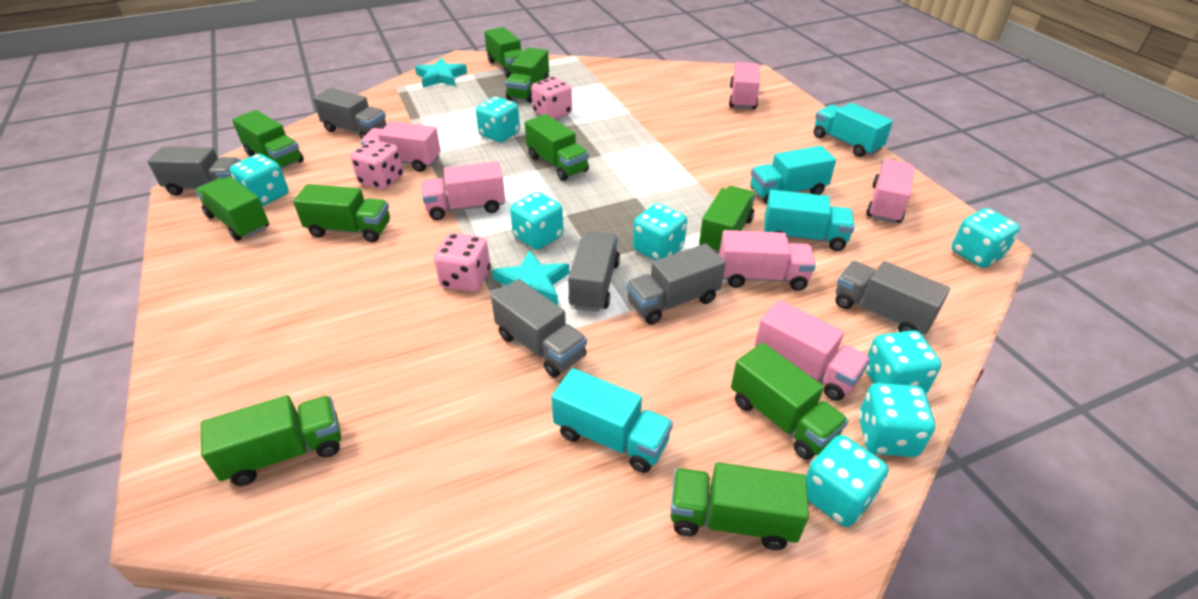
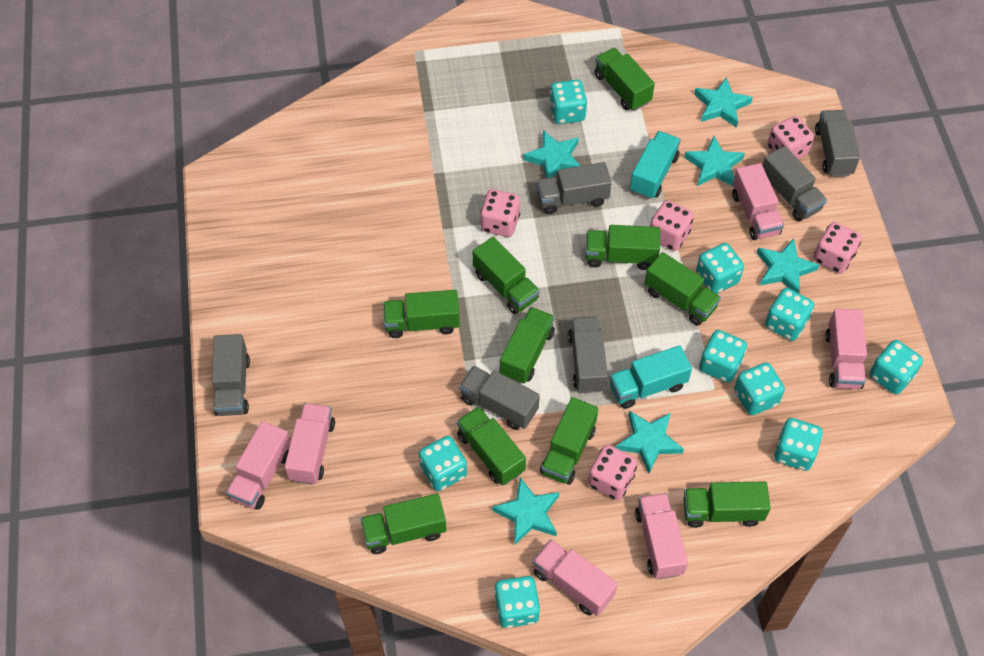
pink dice: 3 -> 5
turquoise dice: 8 -> 9
turquoise star: 2 -> 6
turquoise truck: 4 -> 2

